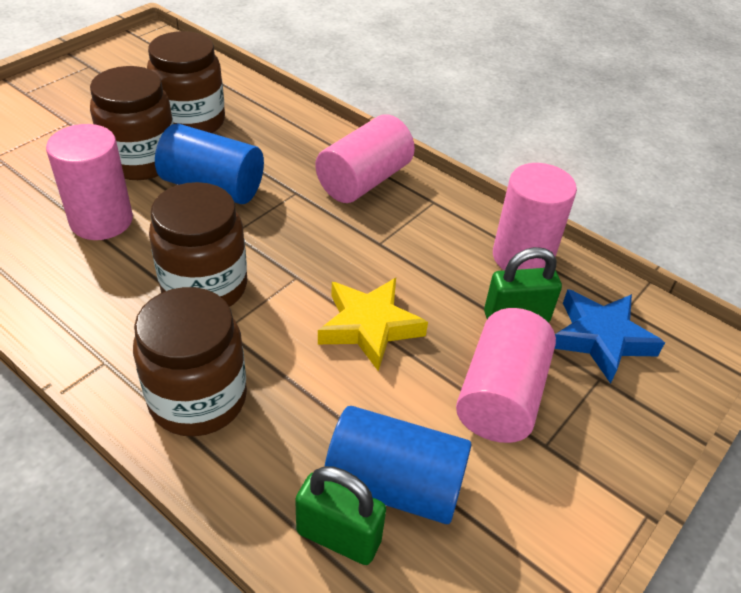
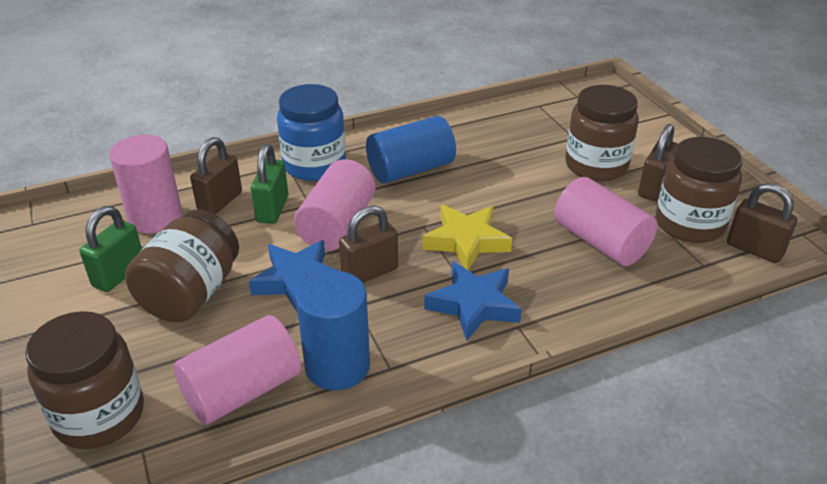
blue jar: 0 -> 1
blue star: 1 -> 2
brown padlock: 0 -> 4

